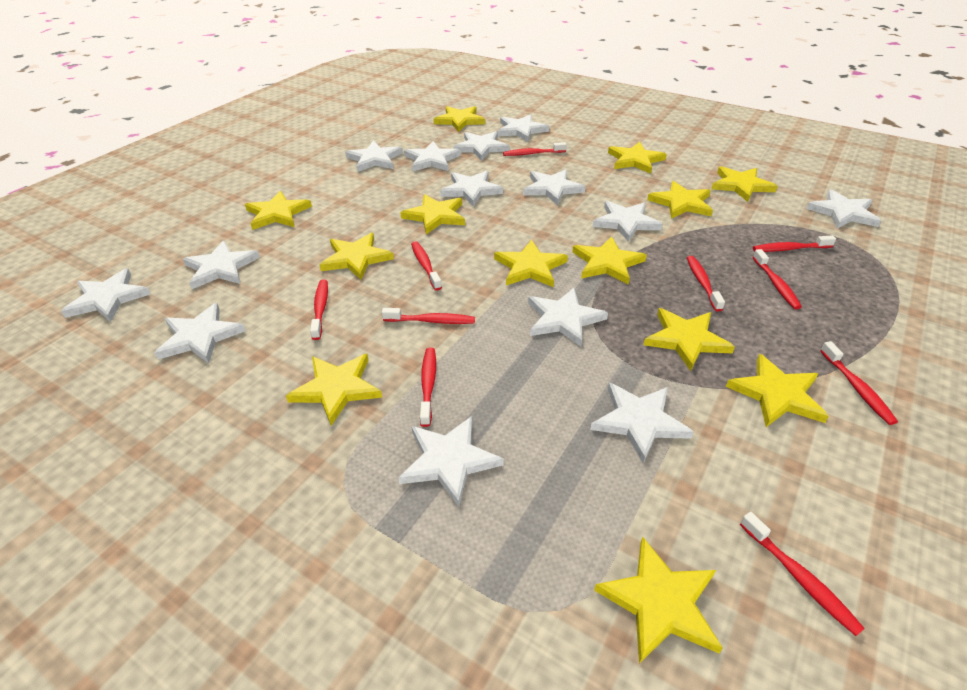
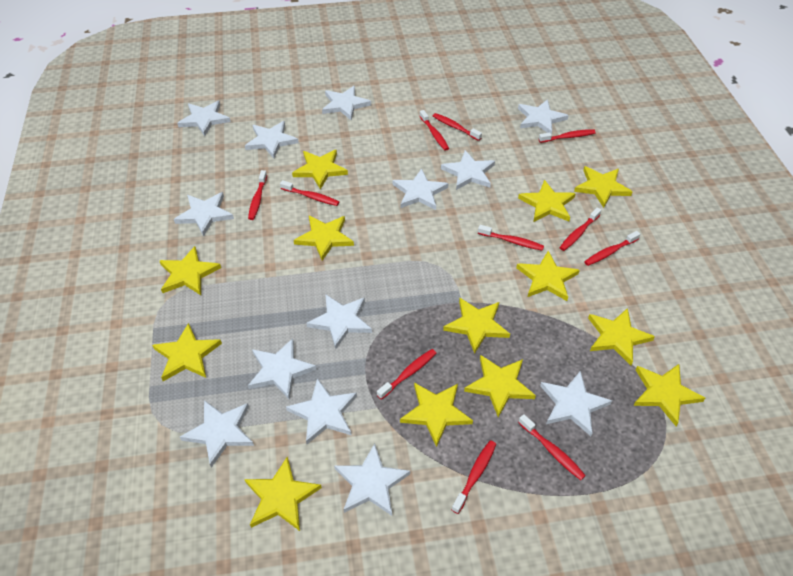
red toothbrush: 10 -> 11
white star: 14 -> 13

